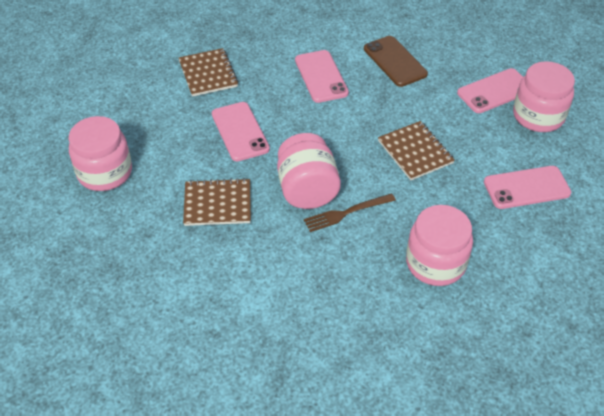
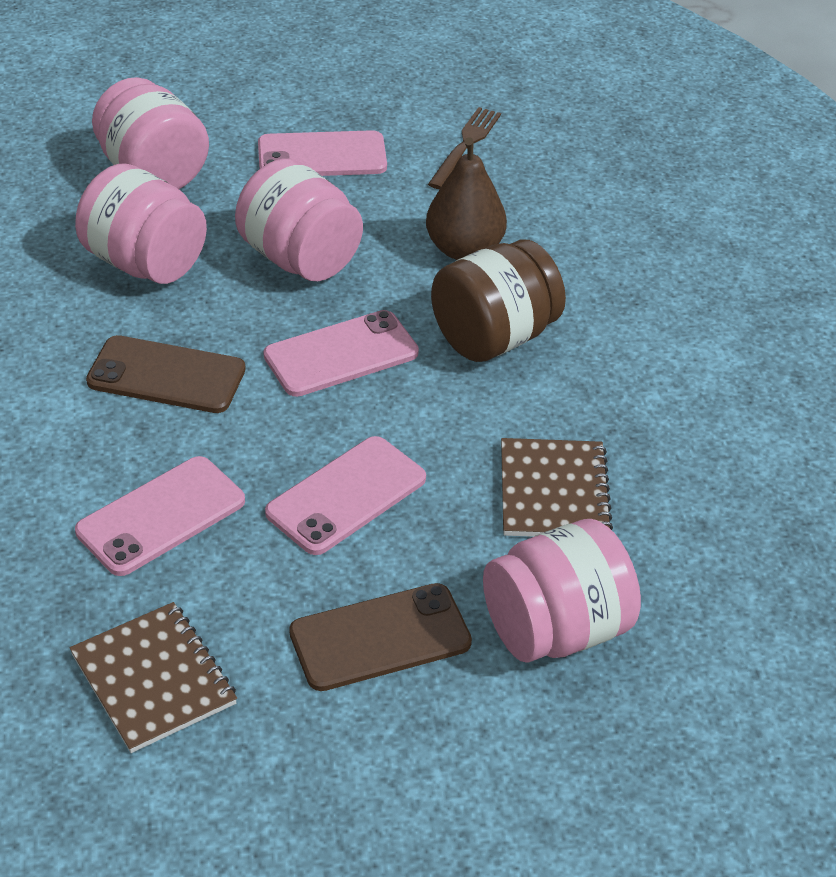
brown jar: 0 -> 1
brown notebook: 3 -> 2
brown pear: 0 -> 1
brown phone: 1 -> 2

